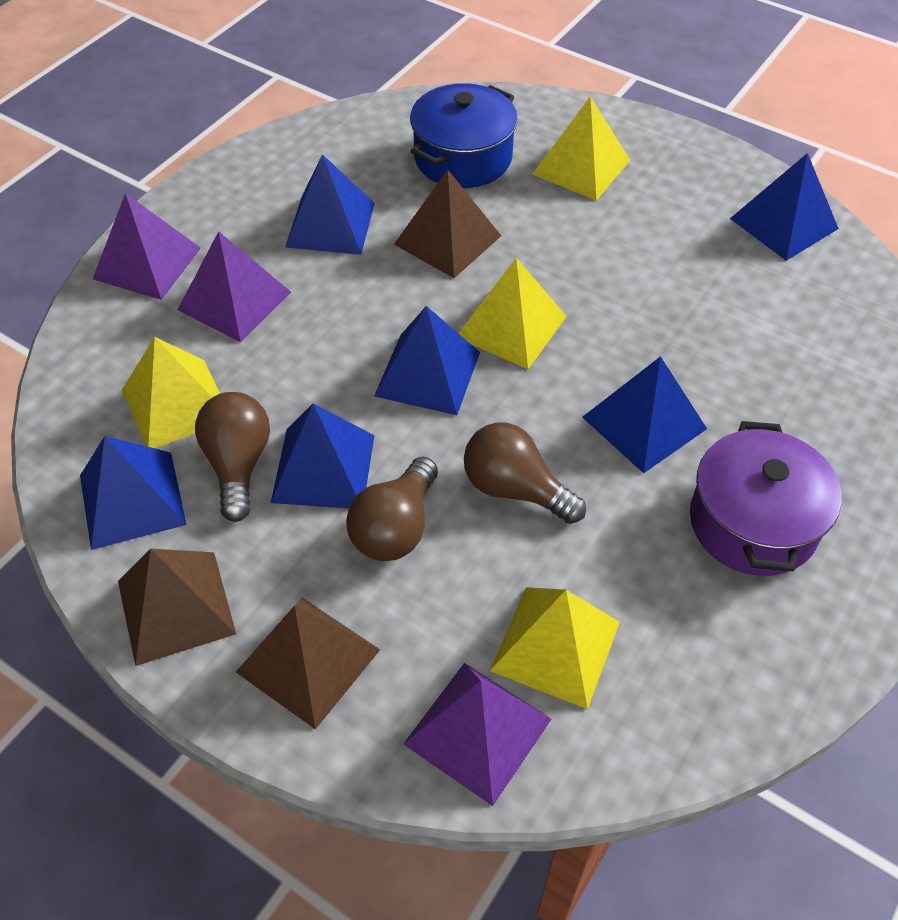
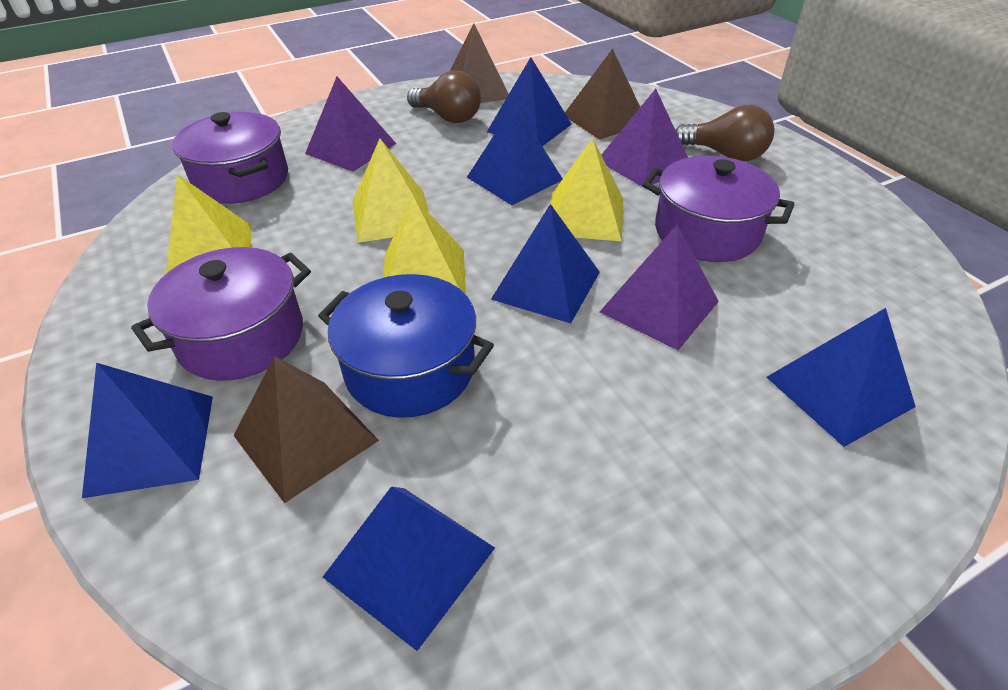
brown light bulb: 3 -> 2
purple pot: 1 -> 3

